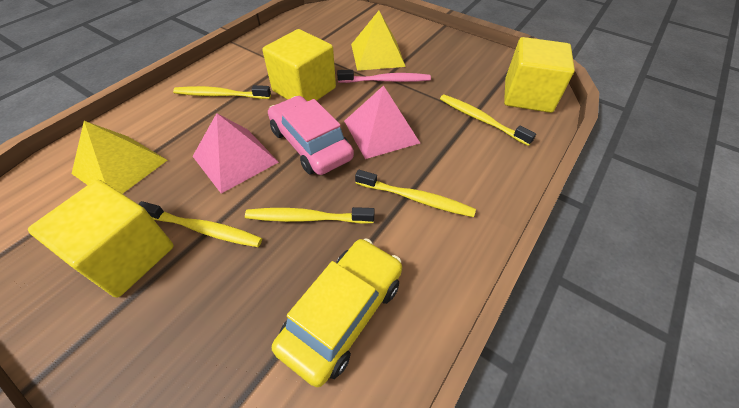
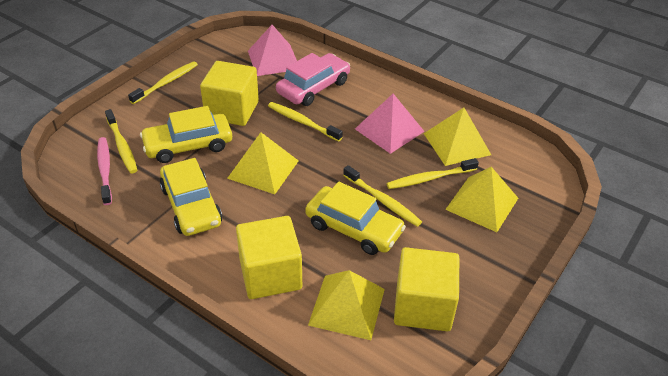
yellow car: 1 -> 3
yellow pyramid: 2 -> 4

